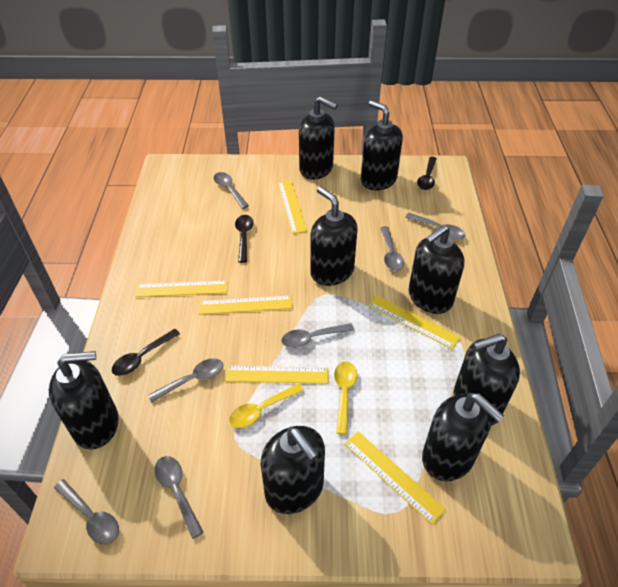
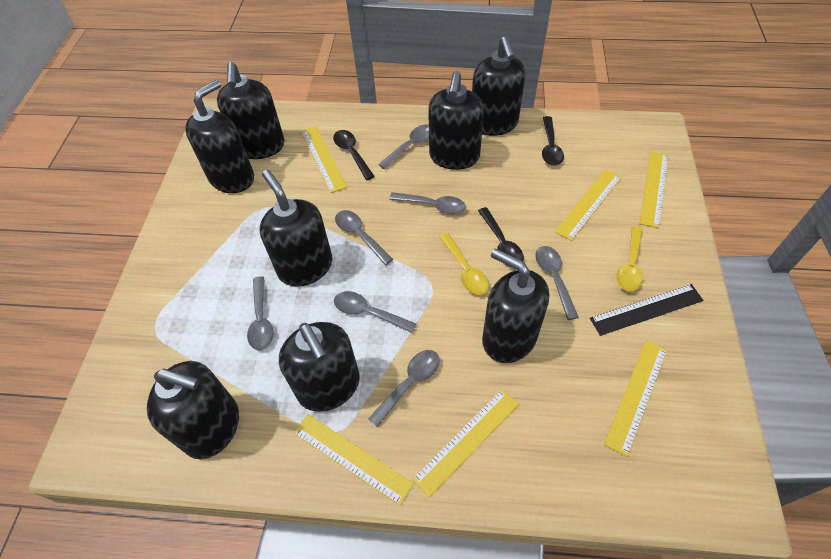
black ruler: 0 -> 1

